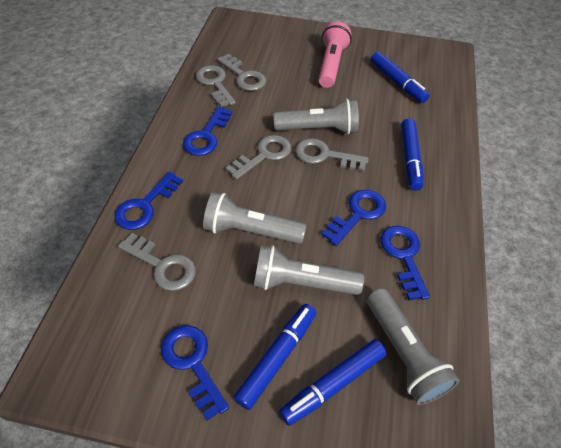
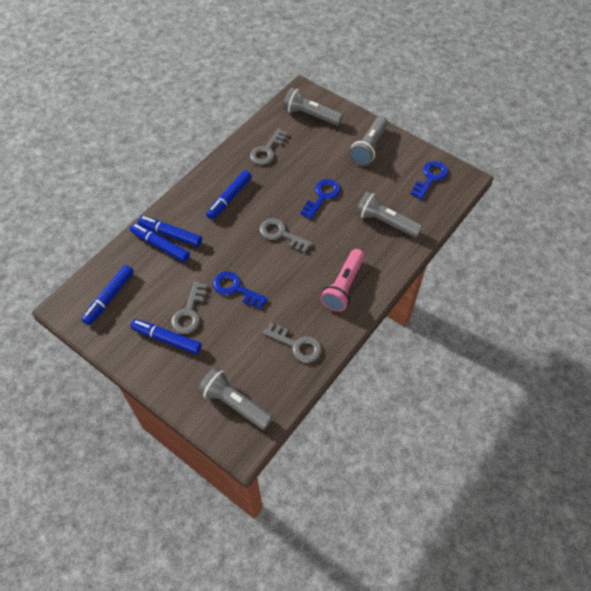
blue key: 5 -> 3
blue marker: 4 -> 5
grey key: 5 -> 4

